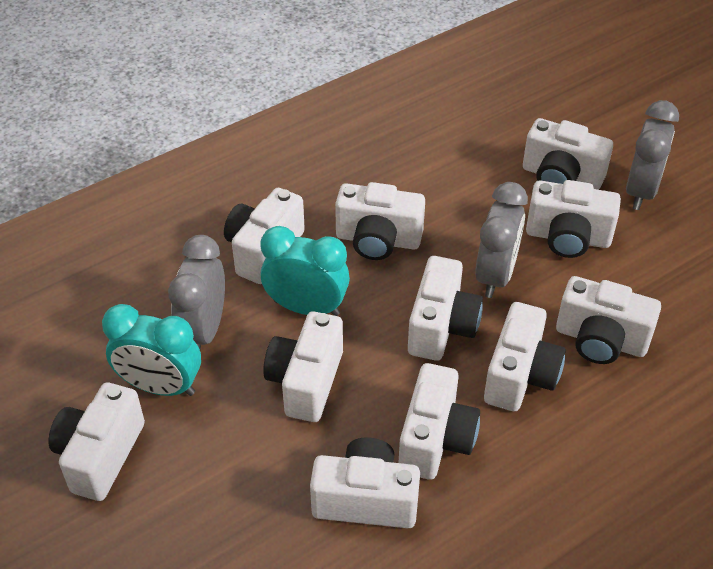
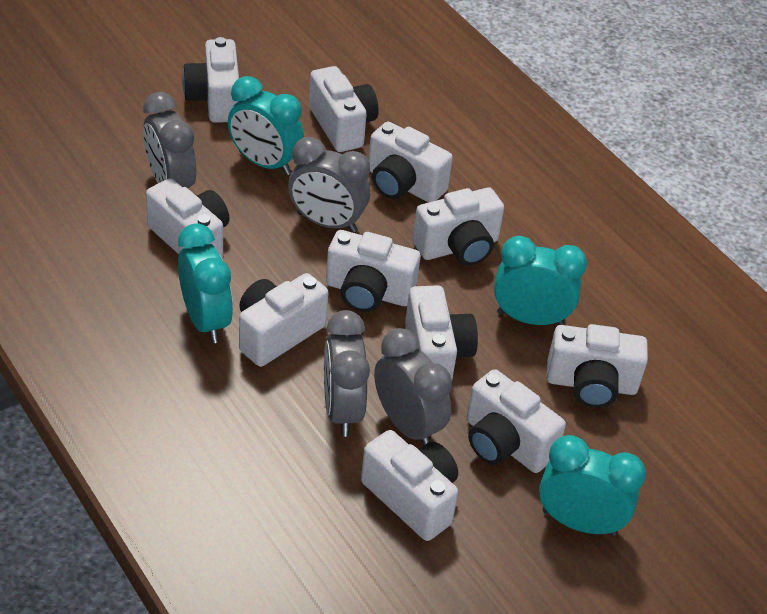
grey clock: 3 -> 4
turquoise clock: 2 -> 4

